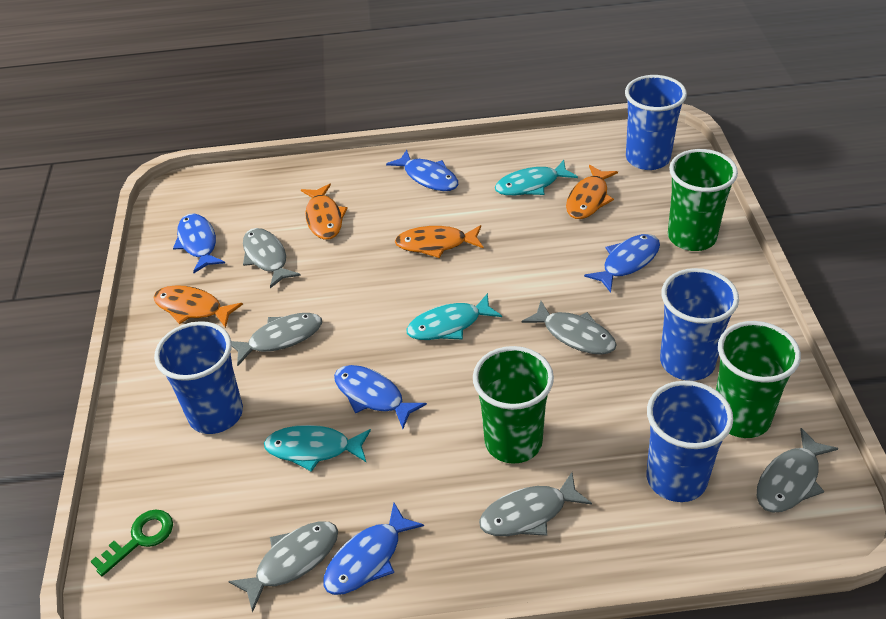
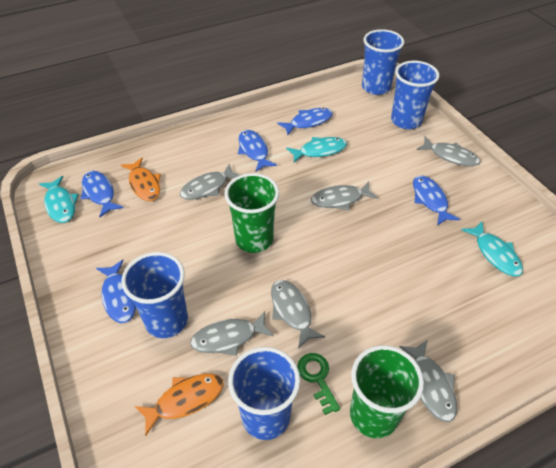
green cup: 3 -> 2
orange fish: 4 -> 2

